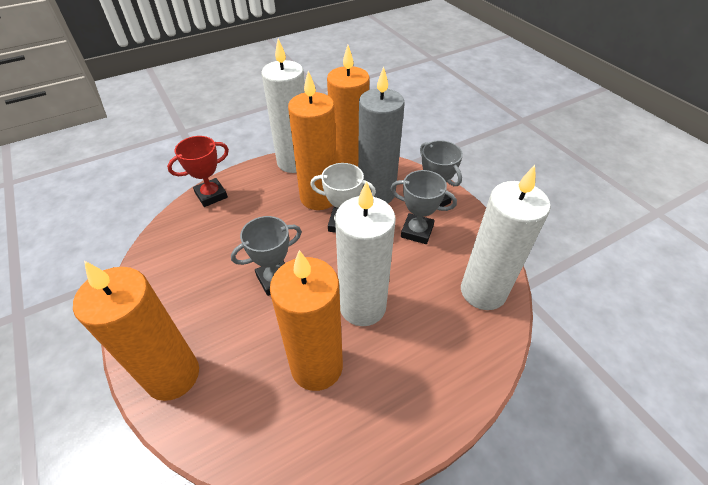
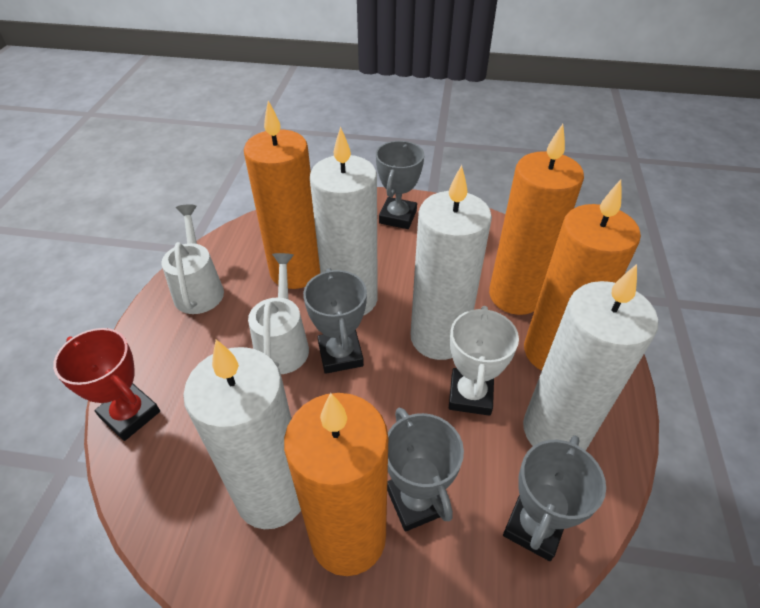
grey candle: 1 -> 0
grey trophy: 3 -> 4
white candle: 3 -> 4
white watering can: 0 -> 2

